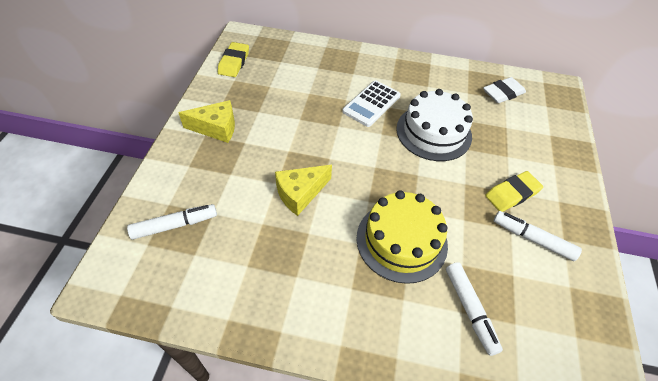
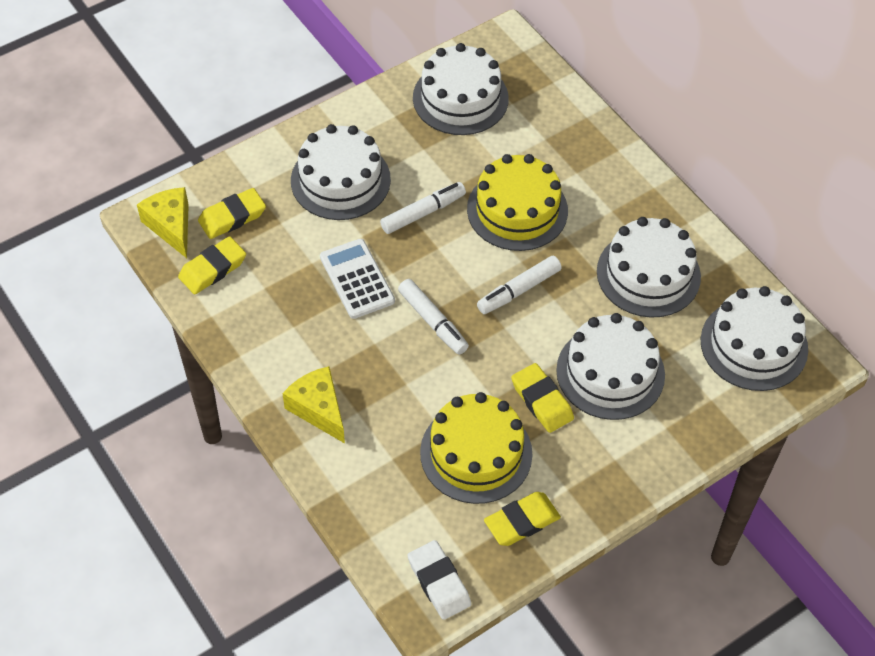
white cake: 1 -> 5
yellow cake: 1 -> 2
yellow eraser: 2 -> 4

